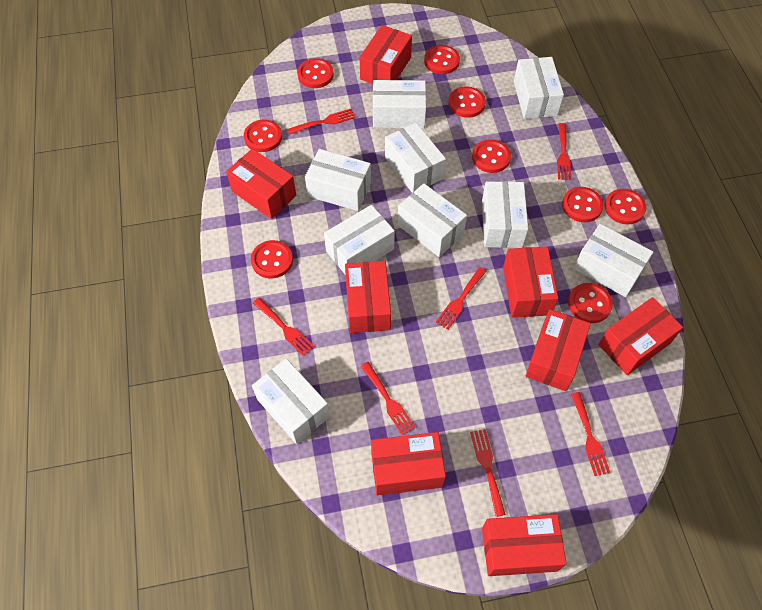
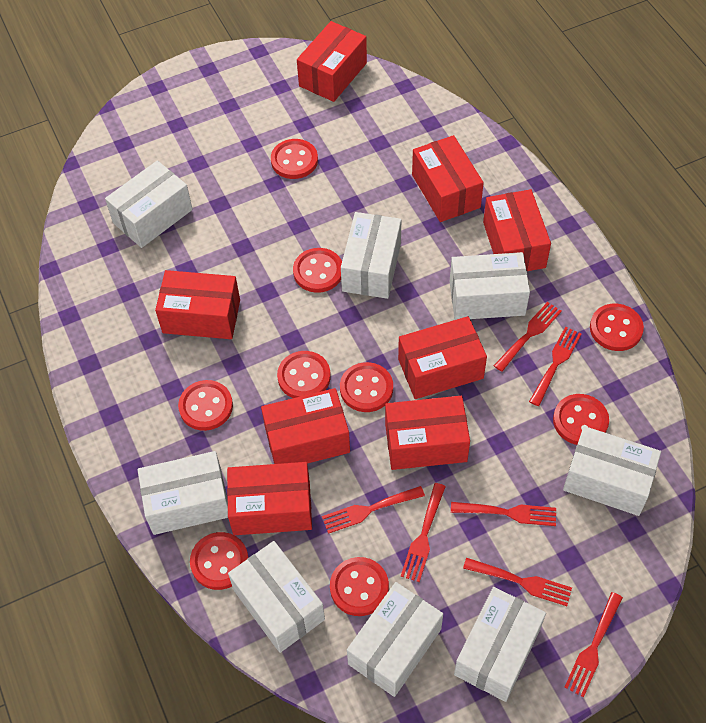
white box: 9 -> 8

